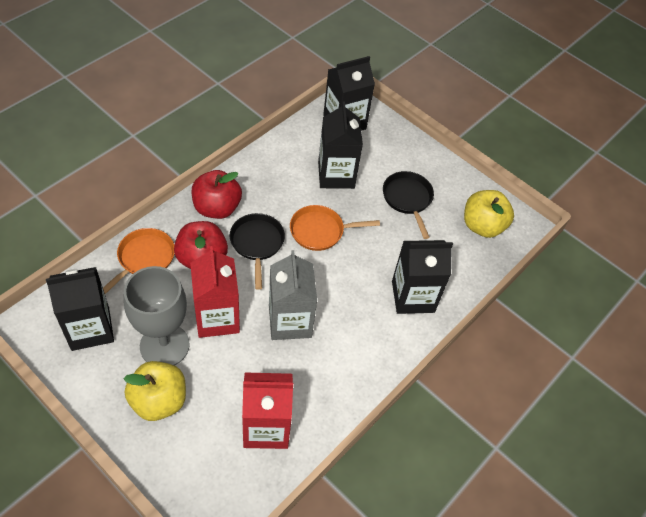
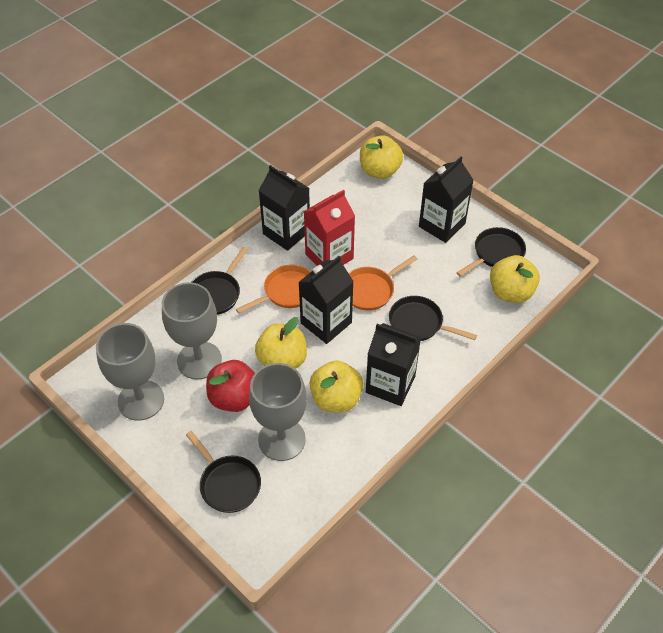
black pan: 2 -> 4
grey carton: 1 -> 0
grey goblet: 1 -> 3
red apple: 2 -> 1
red carton: 2 -> 1
yellow apple: 2 -> 4

